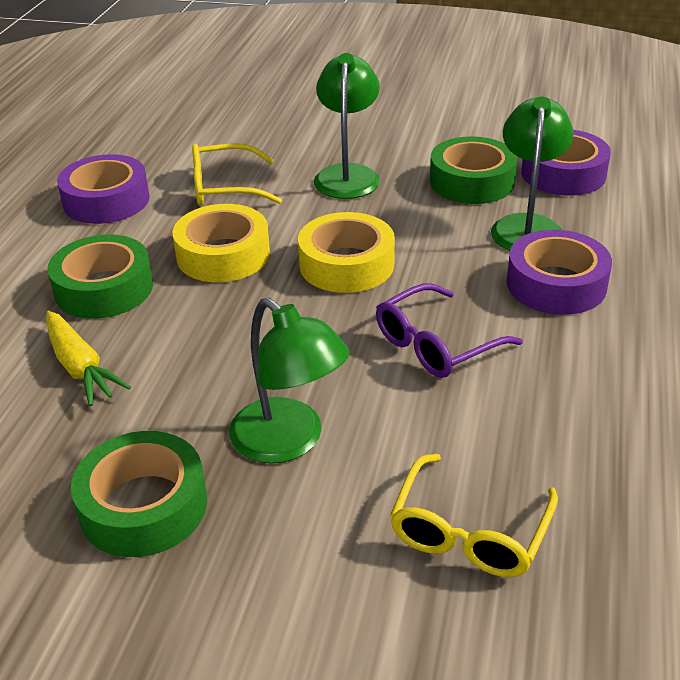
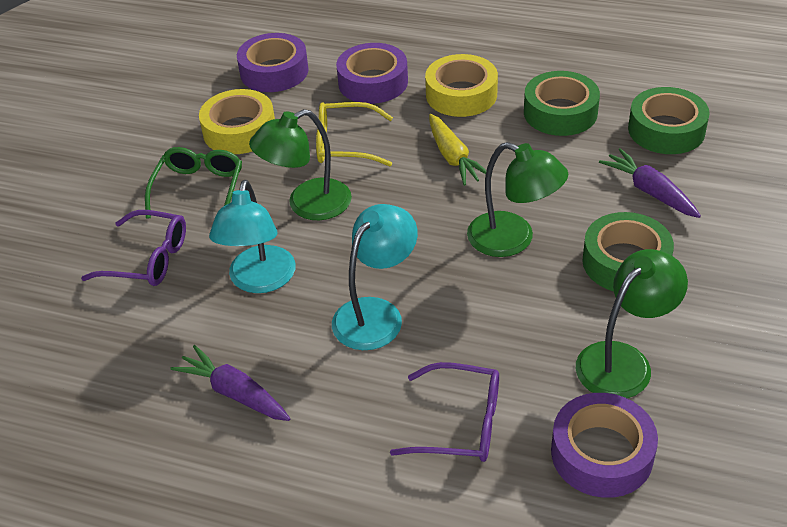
green glasses: 0 -> 1
purple carrot: 0 -> 2
purple glasses: 1 -> 2
turquoise lamp: 0 -> 2
yellow glasses: 2 -> 1

